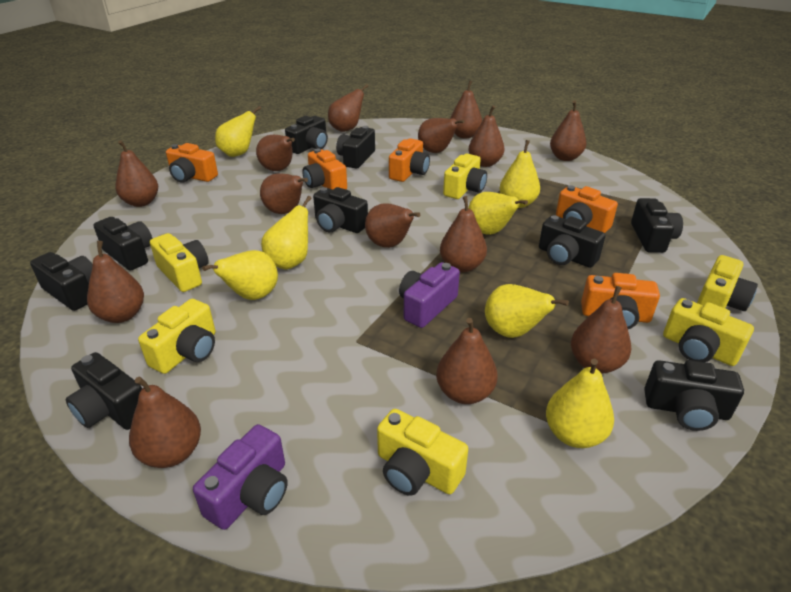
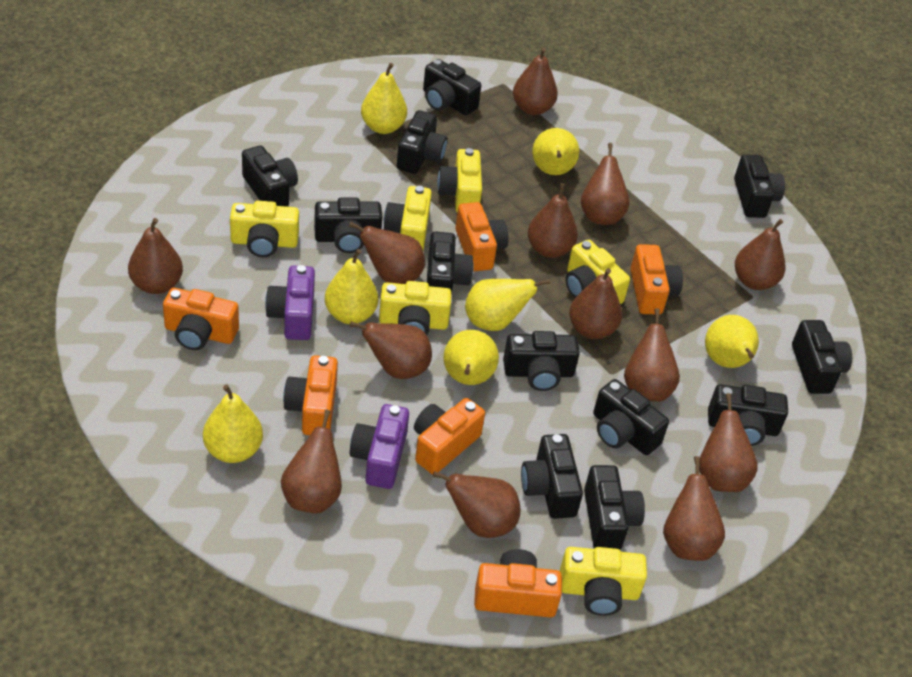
black camera: 9 -> 12
brown pear: 14 -> 13
orange camera: 5 -> 6

